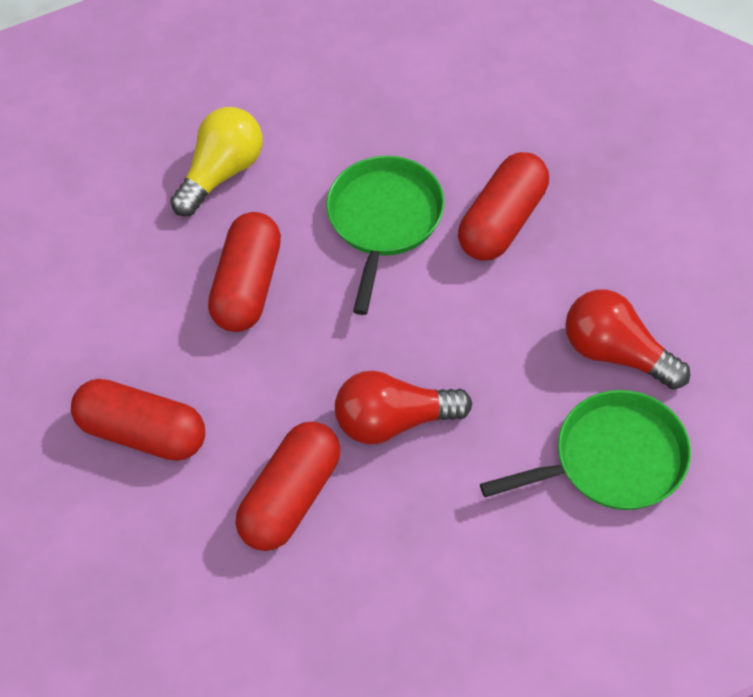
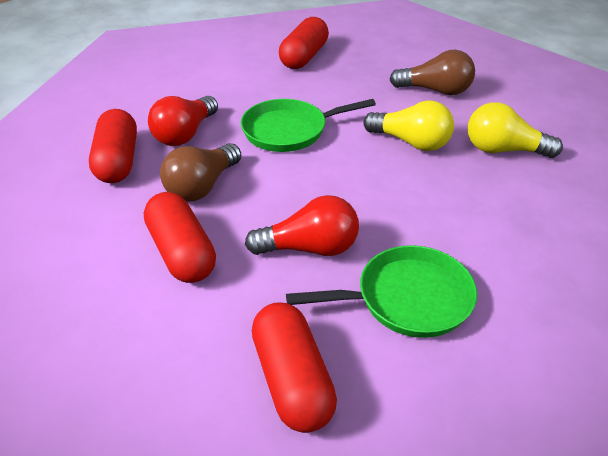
brown light bulb: 0 -> 2
yellow light bulb: 1 -> 2

